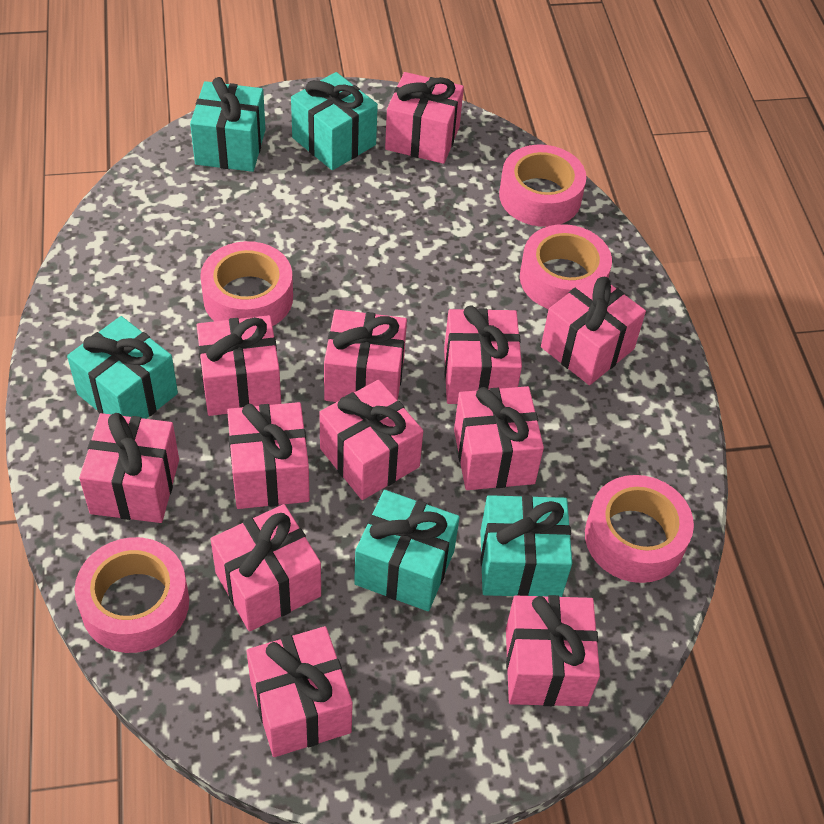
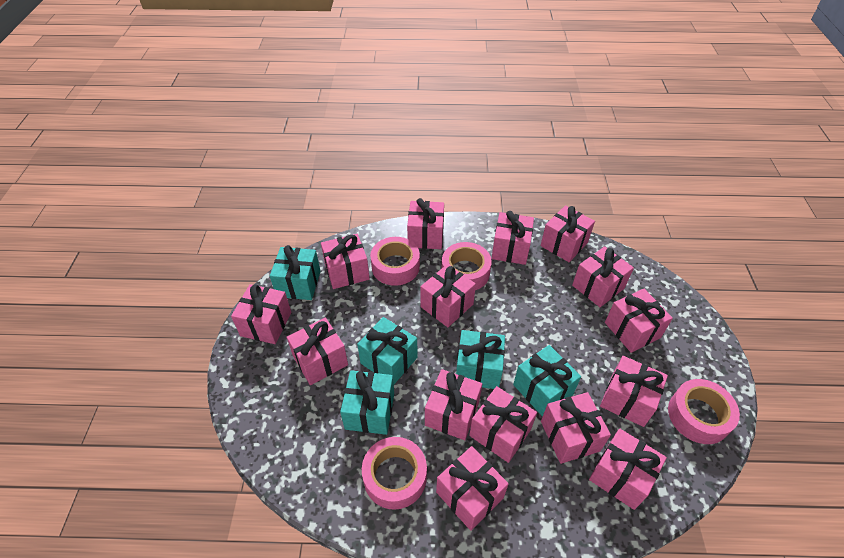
pink gift: 12 -> 15
pink tape: 5 -> 4

